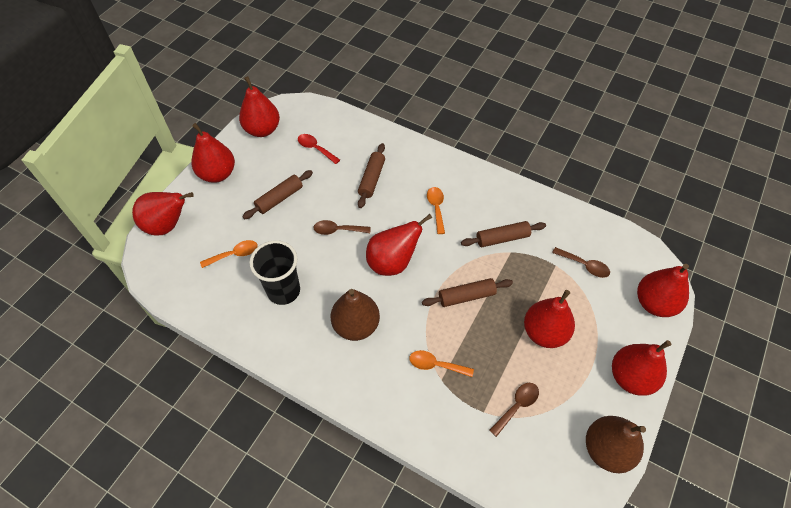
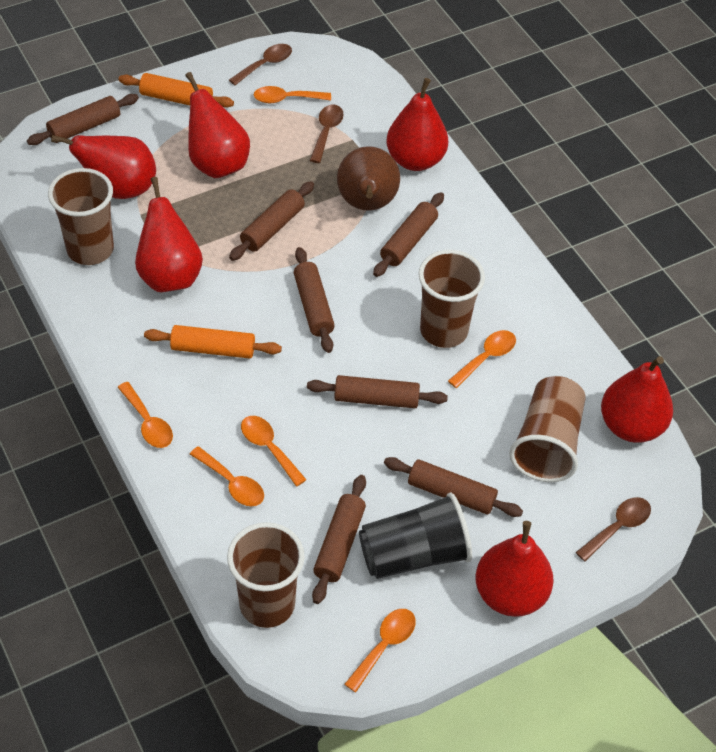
brown cup: 0 -> 4
brown pear: 2 -> 1
brown rolling pin: 4 -> 7
orange rolling pin: 0 -> 2
orange spoon: 3 -> 6
red pear: 7 -> 6
red spoon: 1 -> 0

